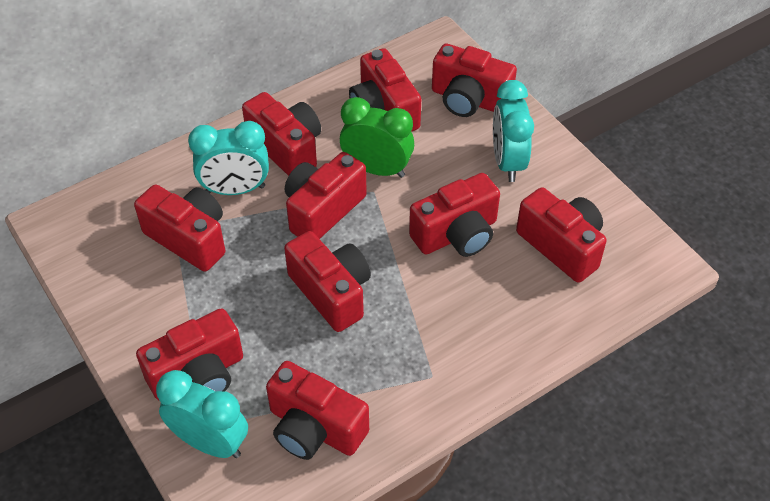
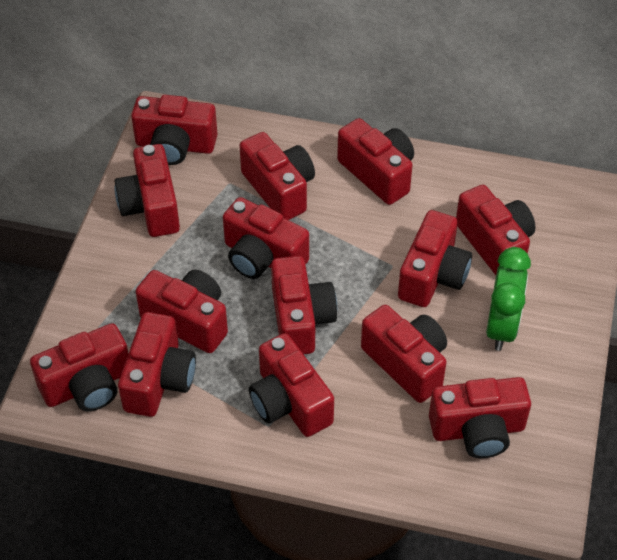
red camera: 10 -> 14
turquoise clock: 3 -> 0

